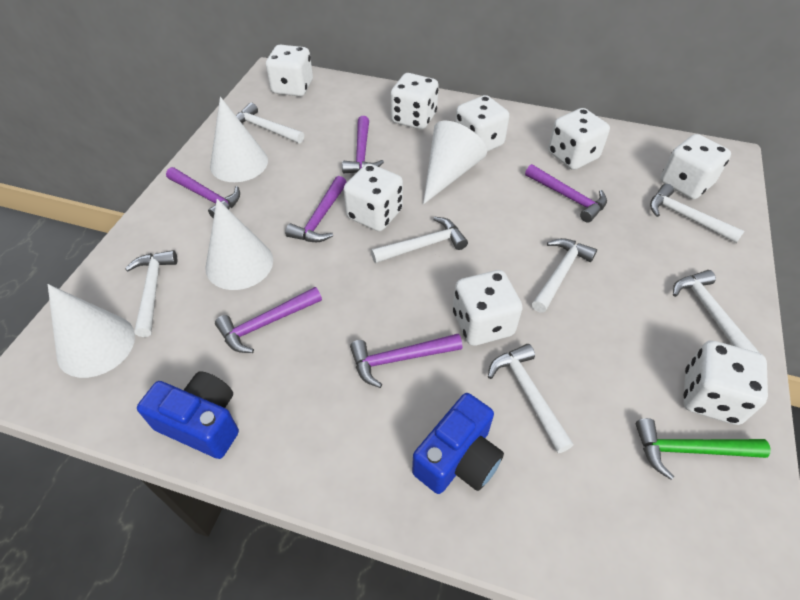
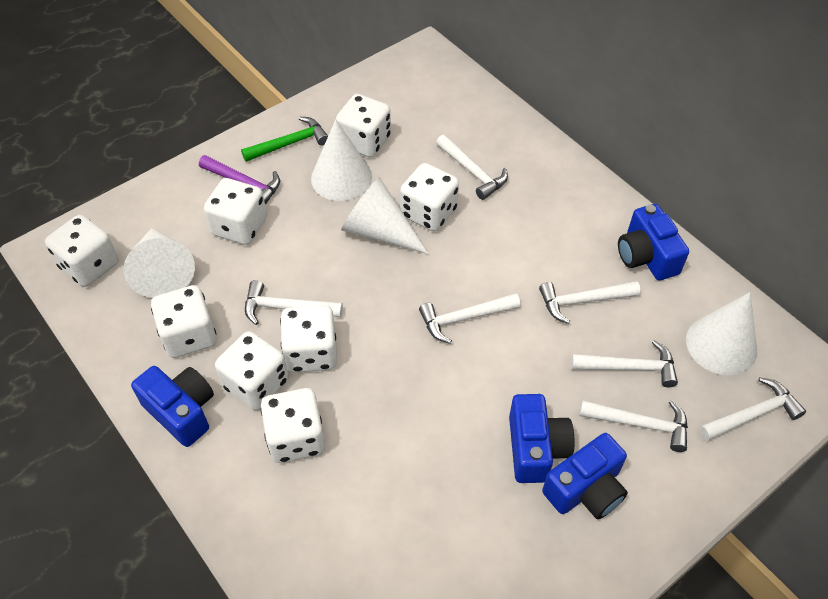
blue camera: 2 -> 4
purple hammer: 6 -> 1

